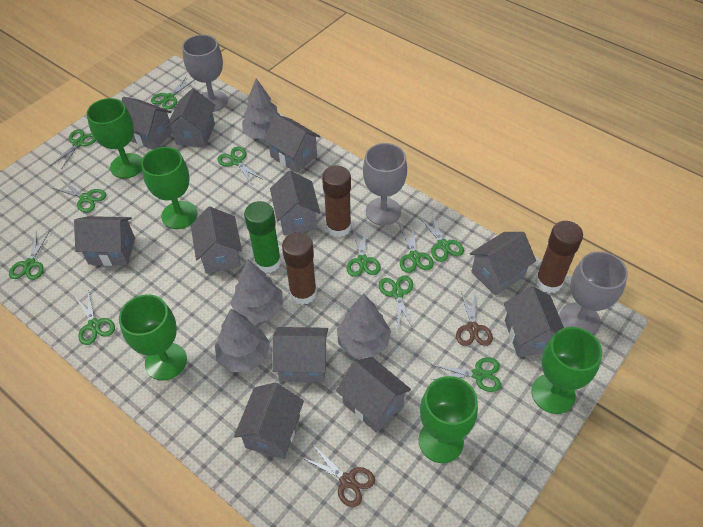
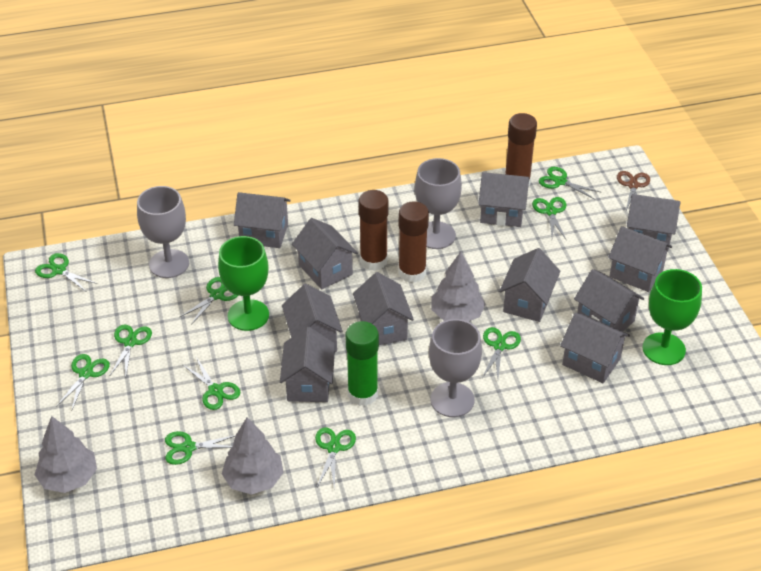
brown scissors: 2 -> 1
green goblet: 5 -> 2
green scissors: 11 -> 10
grey tree: 4 -> 3

